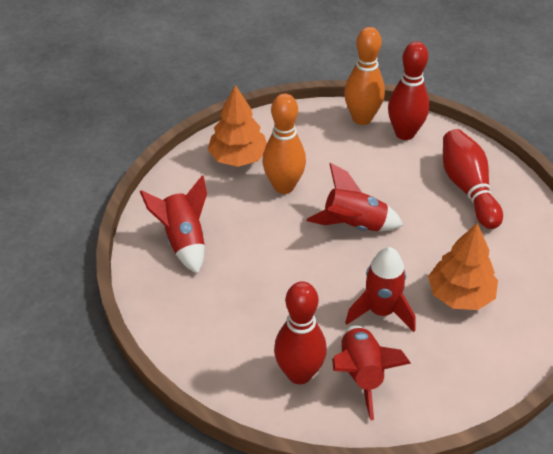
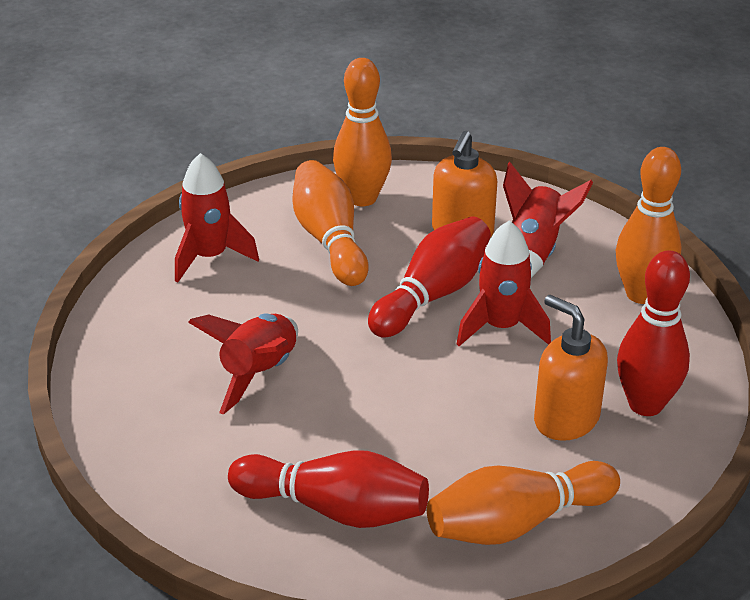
orange bowling pin: 2 -> 4
orange soap dispenser: 0 -> 2
orange tree: 2 -> 0

